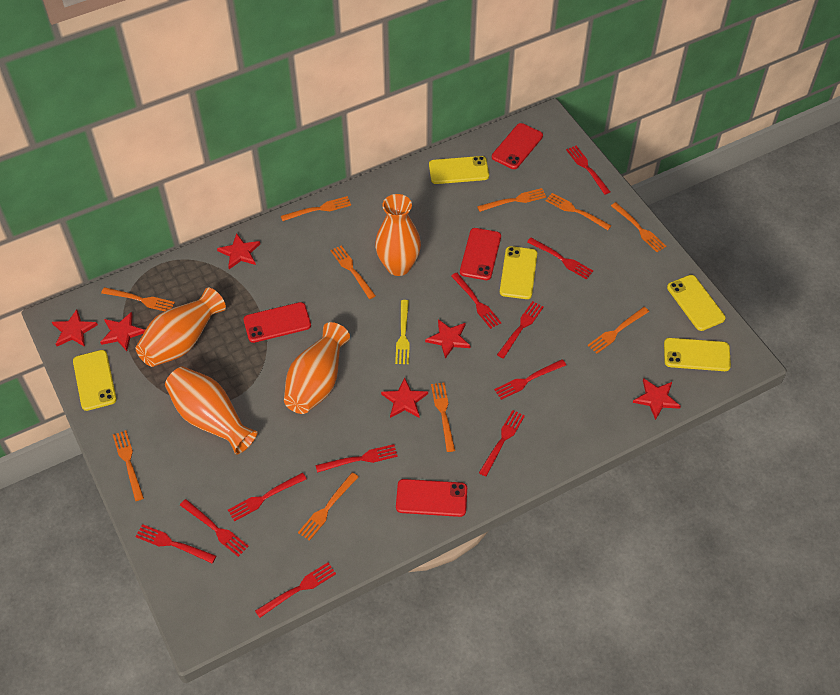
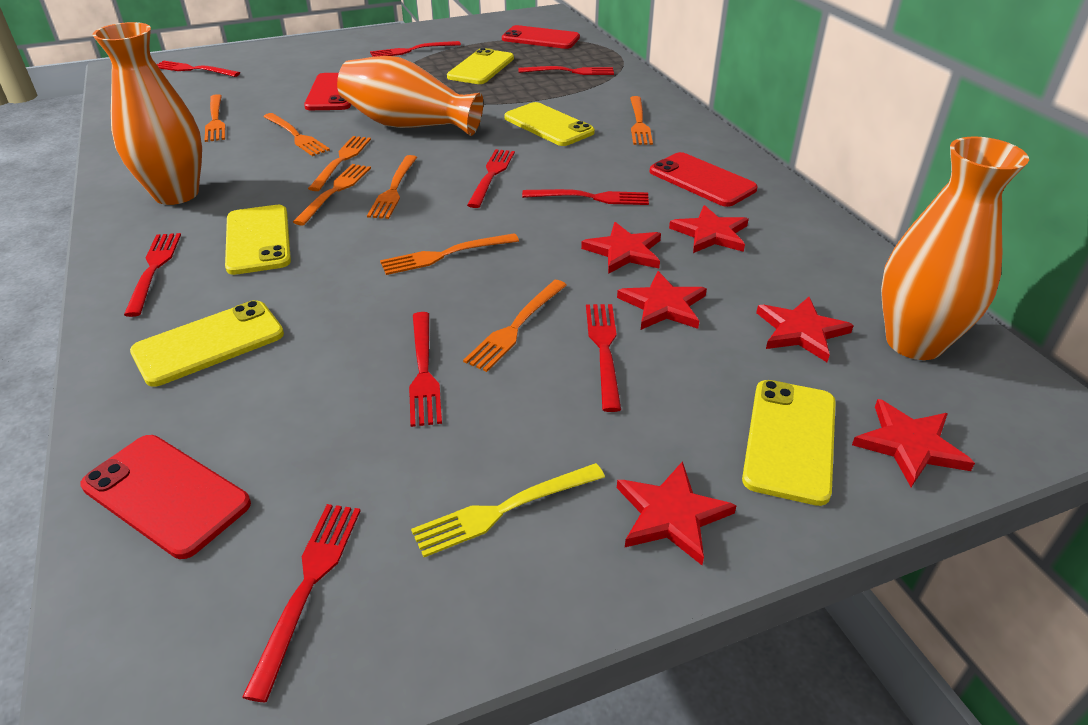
orange fork: 10 -> 8
orange vase: 4 -> 3
red fork: 11 -> 9

